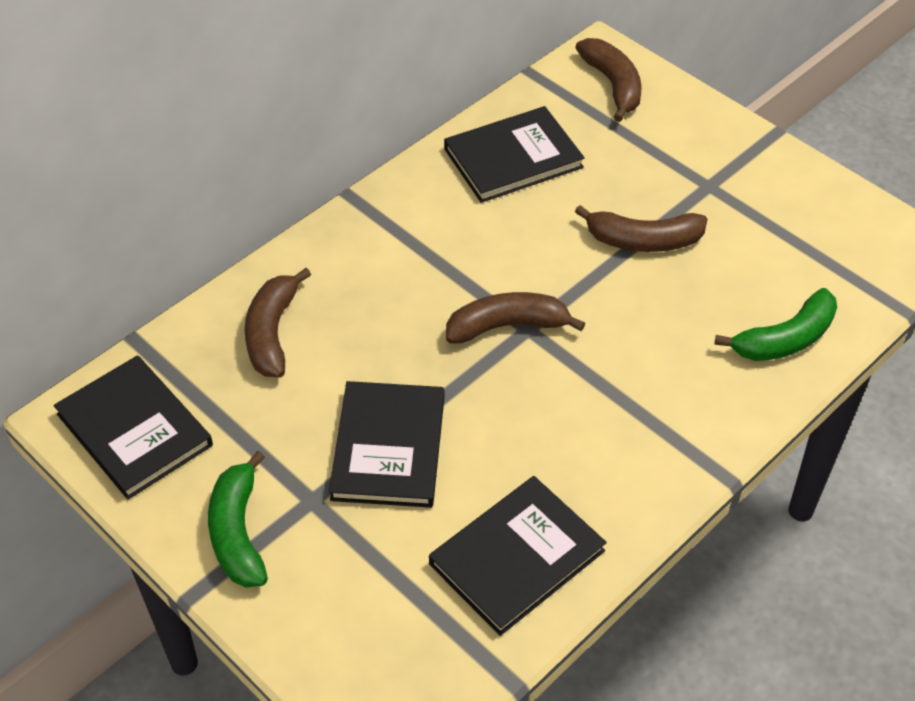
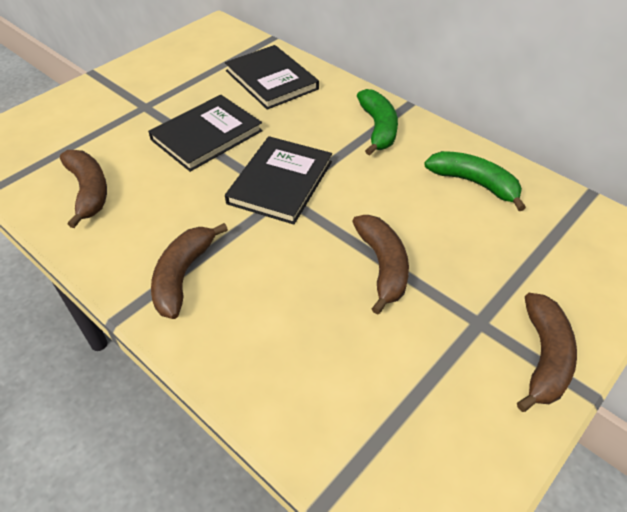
black book: 4 -> 3

